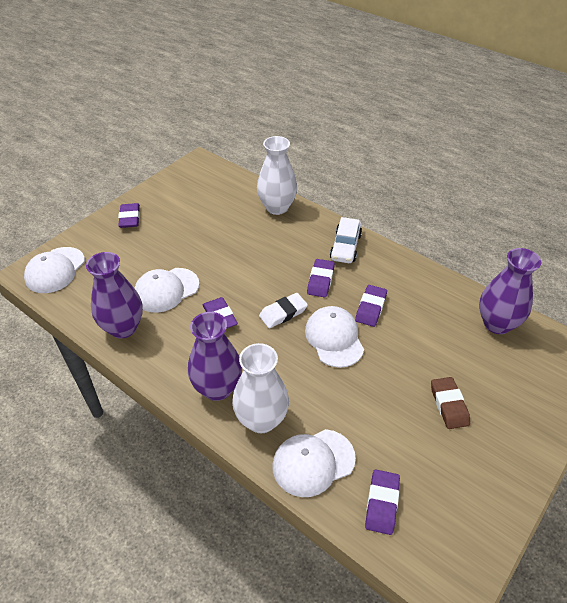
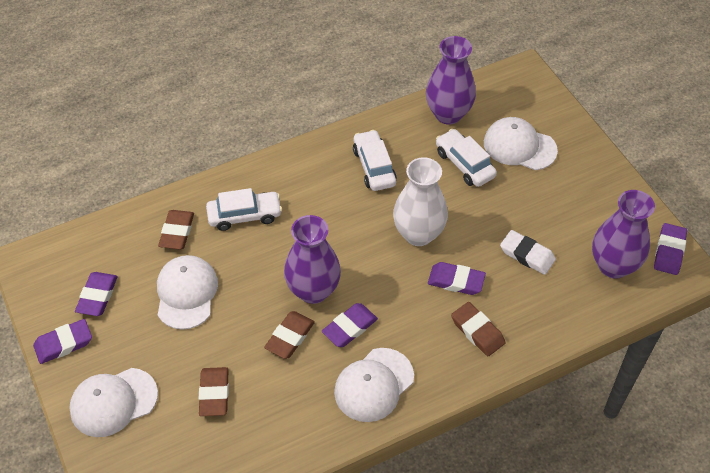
brown eraser: 1 -> 4
white car: 1 -> 3
white vase: 2 -> 1

